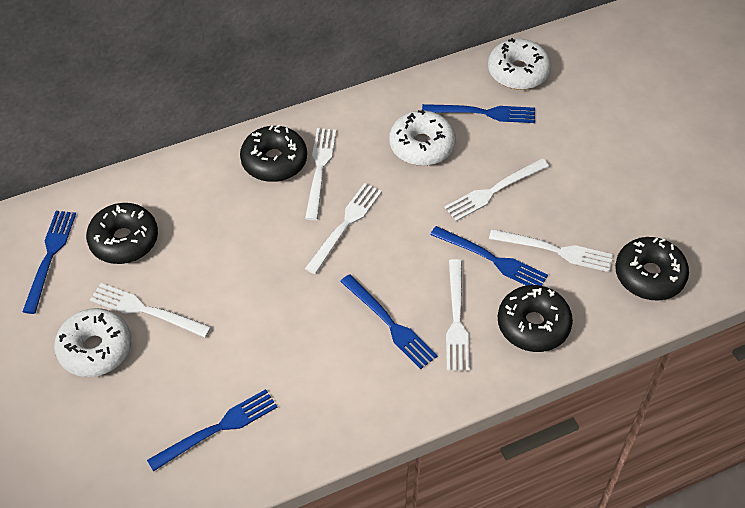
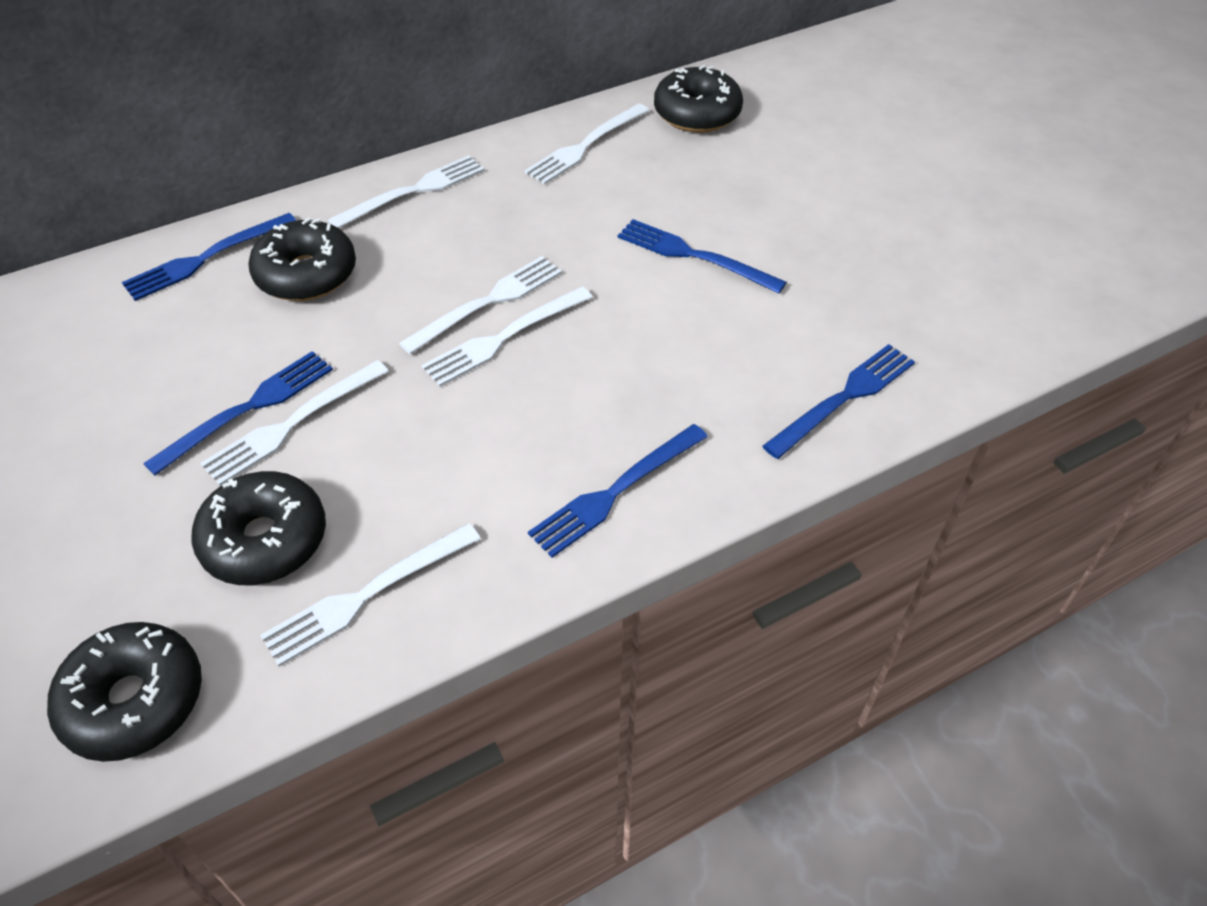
white donut: 3 -> 0

